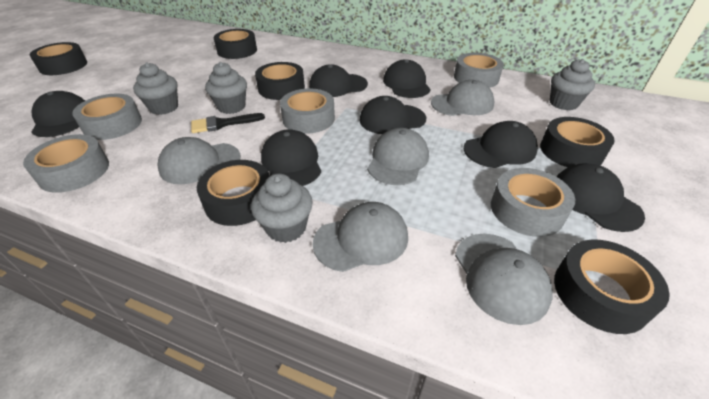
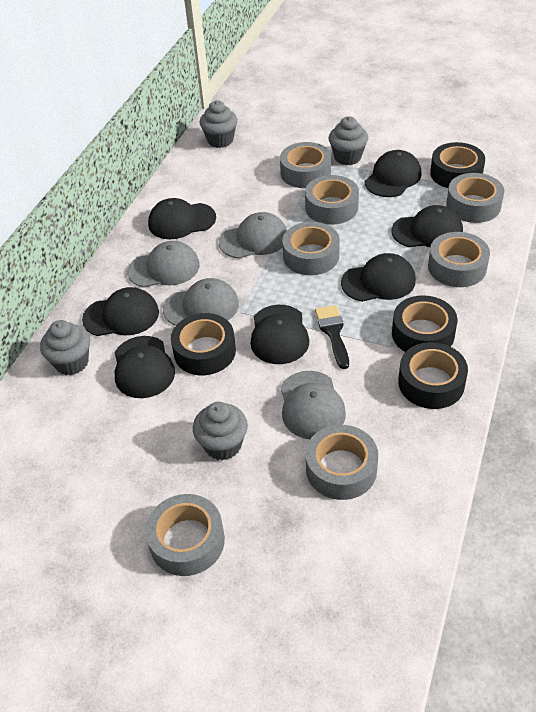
black tape: 6 -> 4
grey cap: 5 -> 4
grey tape: 5 -> 7

